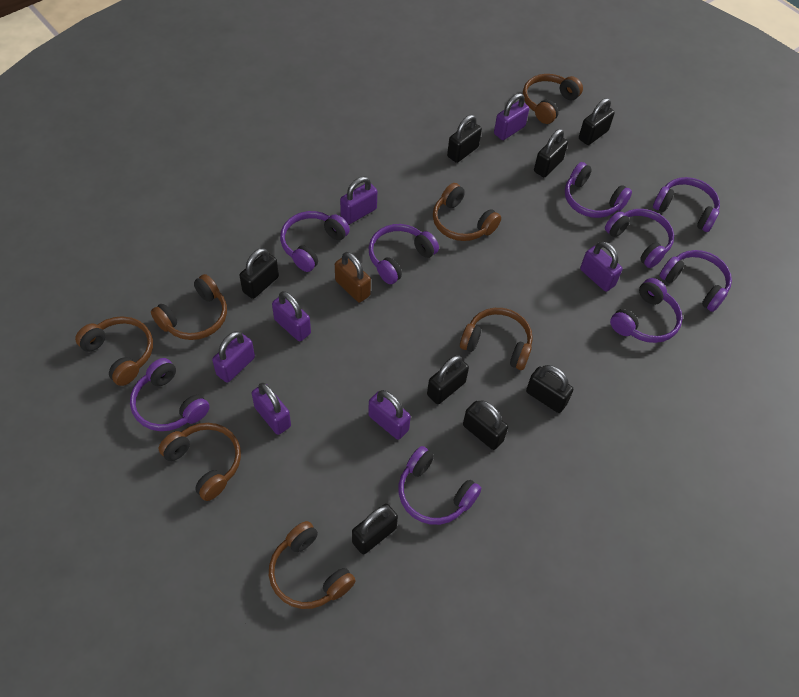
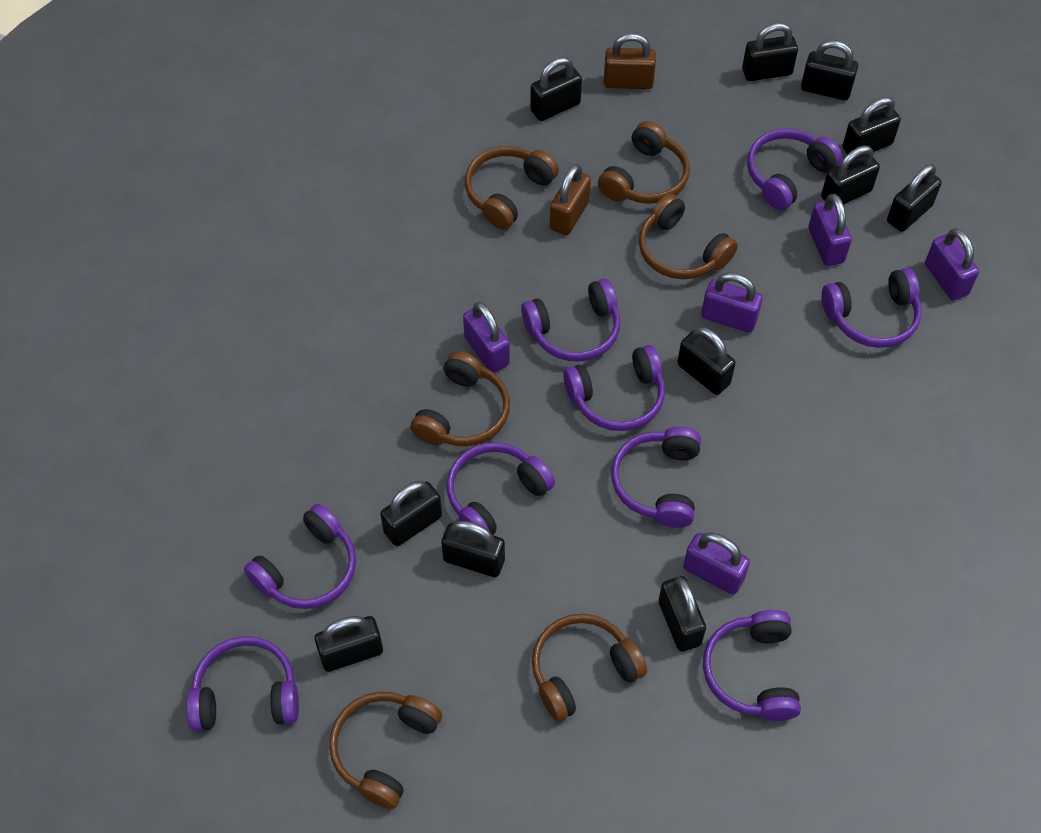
black padlock: 8 -> 11
brown headphones: 7 -> 6
brown padlock: 1 -> 2
purple padlock: 7 -> 5

